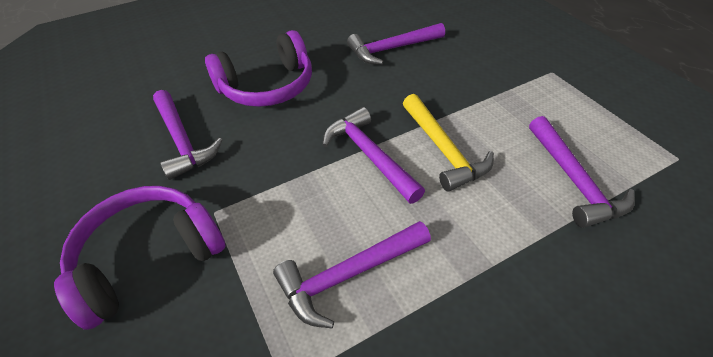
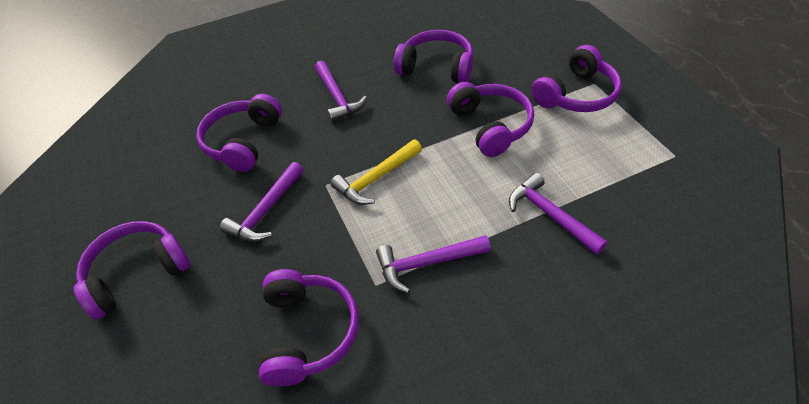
purple hammer: 5 -> 4
purple headphones: 2 -> 6

